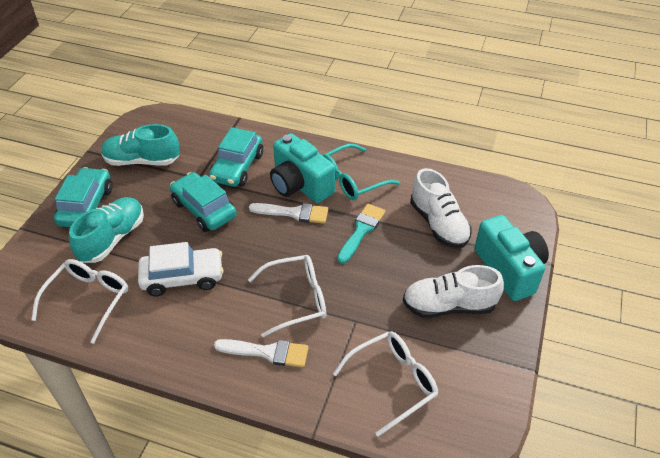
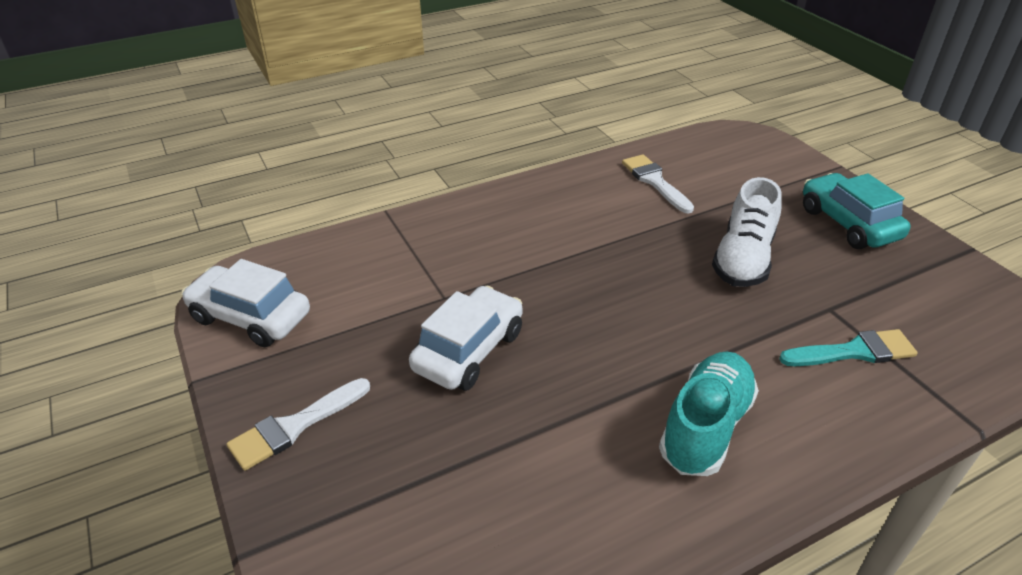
turquoise camera: 2 -> 0
turquoise car: 3 -> 1
turquoise glasses: 1 -> 0
turquoise shoe: 2 -> 1
white car: 1 -> 2
white glasses: 3 -> 0
white shoe: 2 -> 1

